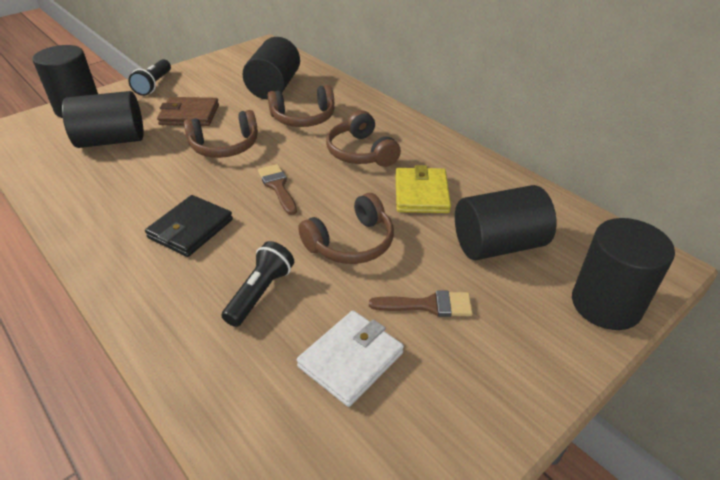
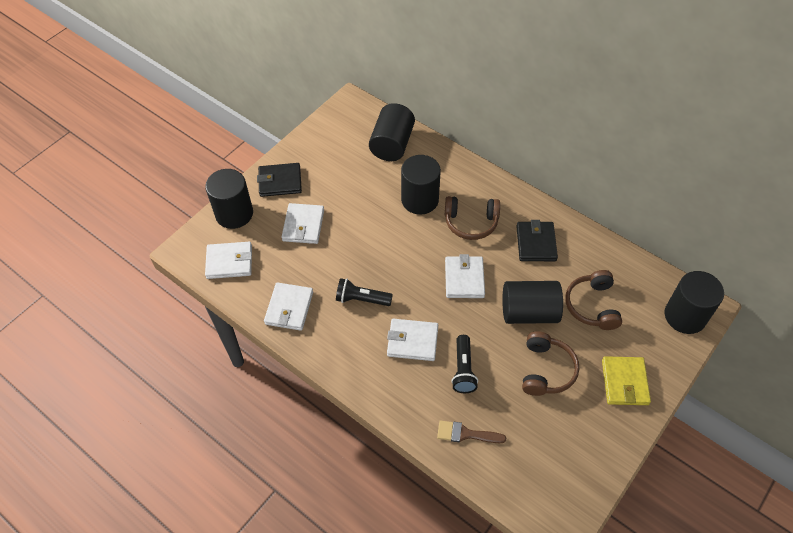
black wallet: 1 -> 2
brown brush: 2 -> 1
brown headphones: 4 -> 3
brown wallet: 1 -> 0
white wallet: 1 -> 5

